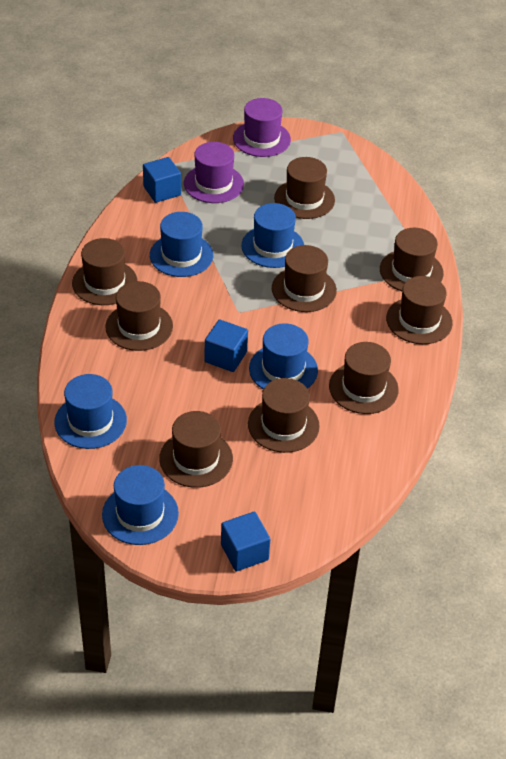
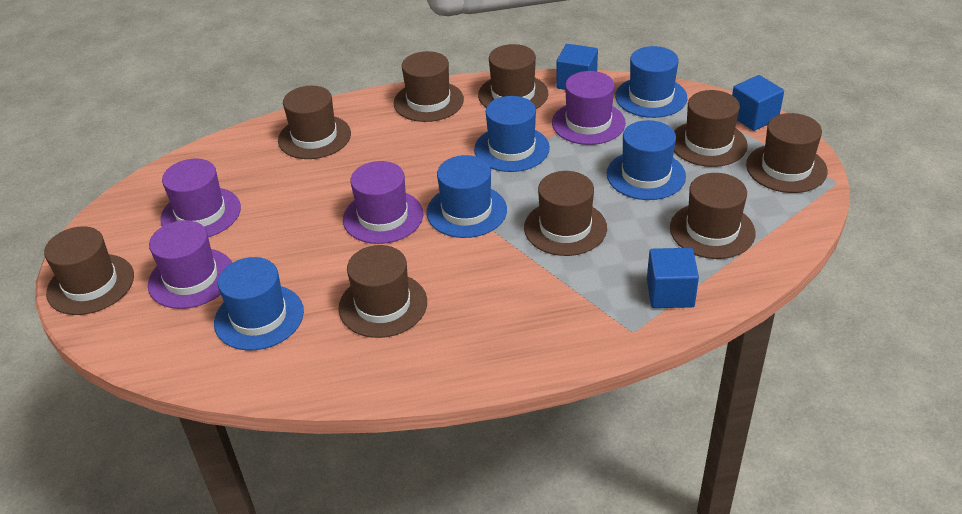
purple hat: 2 -> 4

